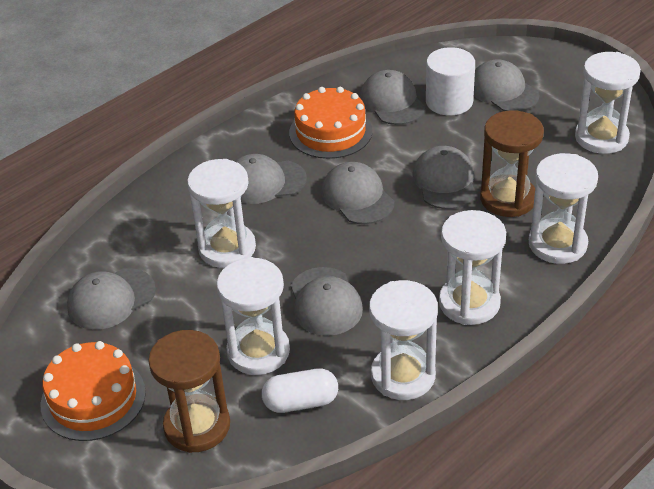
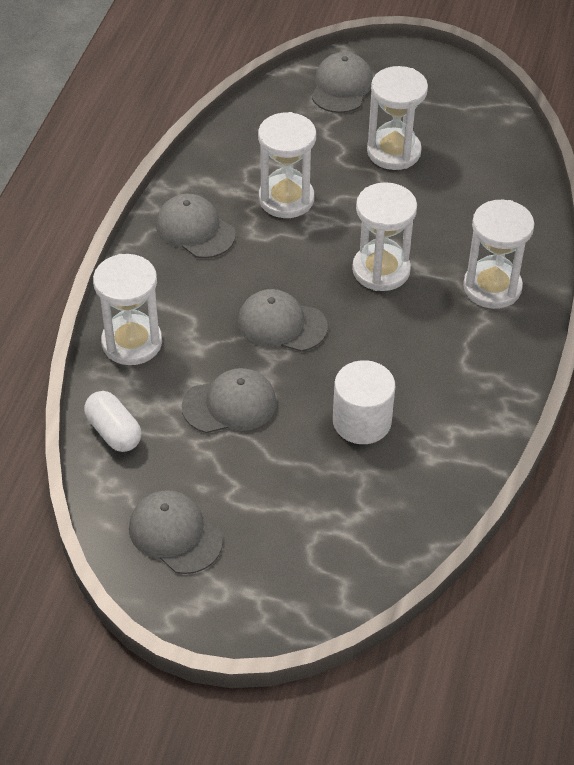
brown hourglass: 2 -> 0
grey cap: 7 -> 5
orange cake: 2 -> 0
white hourglass: 6 -> 5

